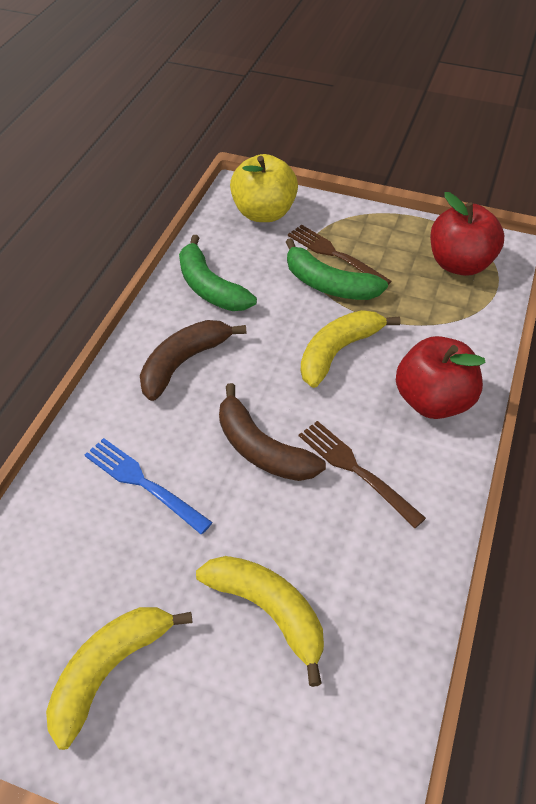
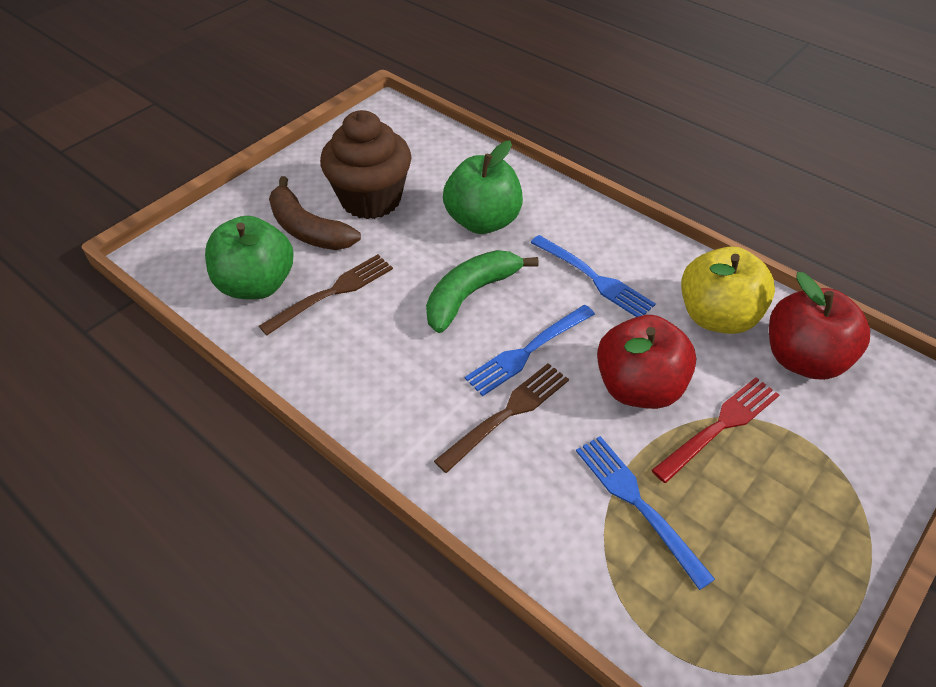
blue fork: 1 -> 3
brown banana: 2 -> 1
brown cupcake: 0 -> 1
green apple: 0 -> 2
green banana: 2 -> 1
red fork: 0 -> 1
yellow banana: 3 -> 0

